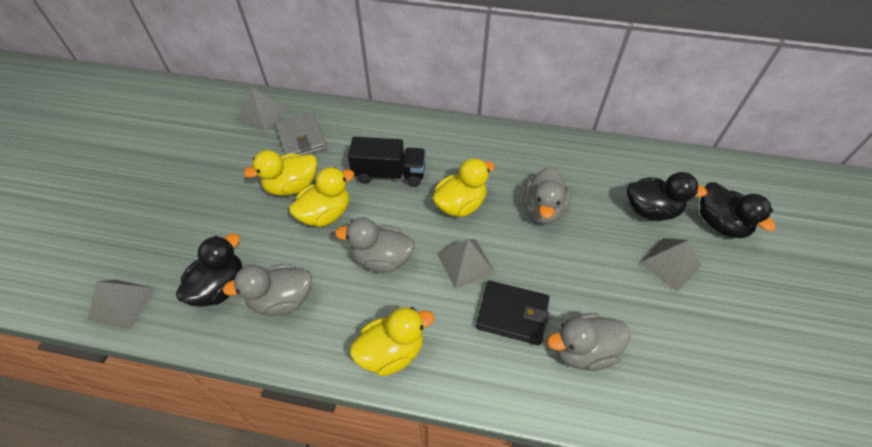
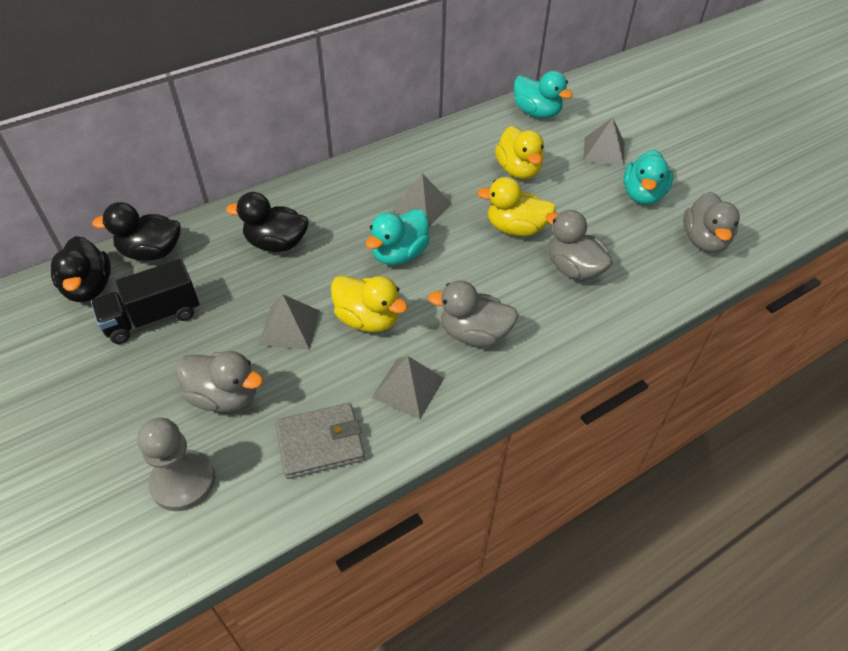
black wallet: 1 -> 0
grey pawn: 0 -> 1
turquoise duck: 0 -> 3
yellow duck: 4 -> 3

